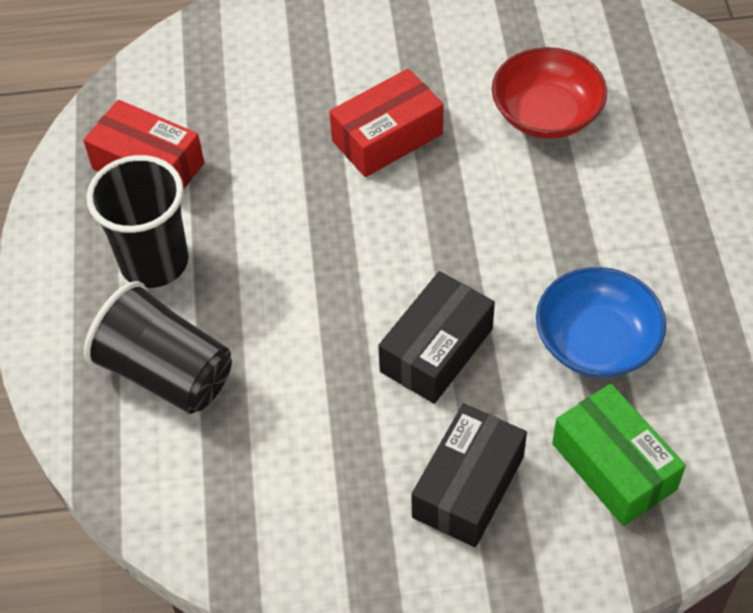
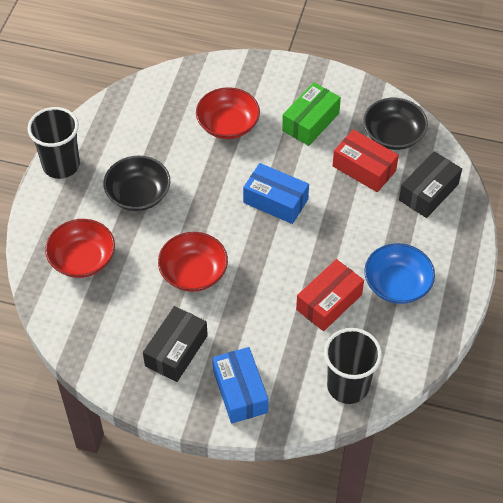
black bowl: 0 -> 2
blue box: 0 -> 2
red bowl: 1 -> 3

